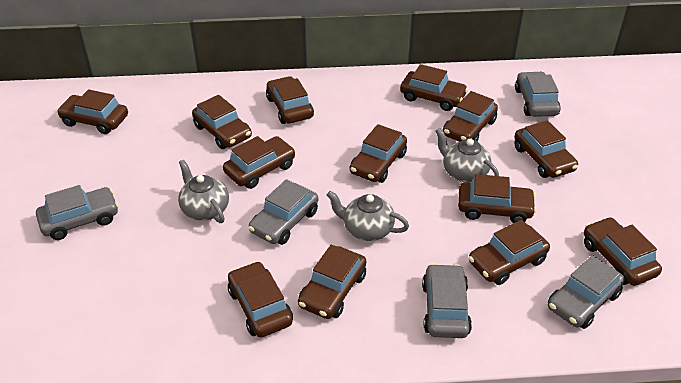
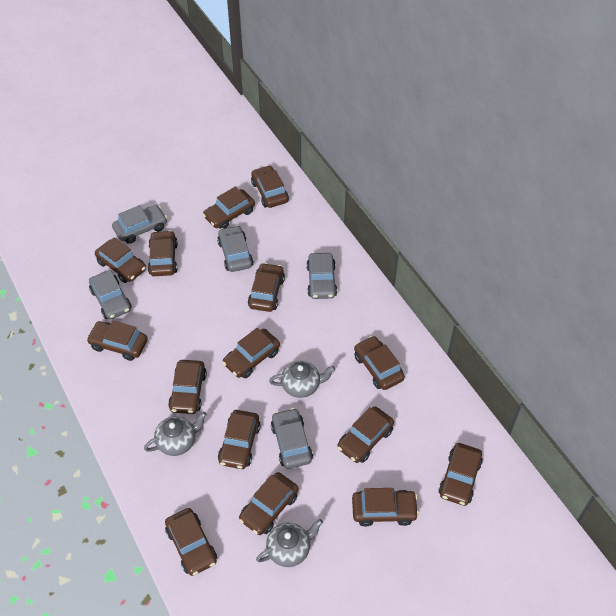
brown car: 13 -> 15

